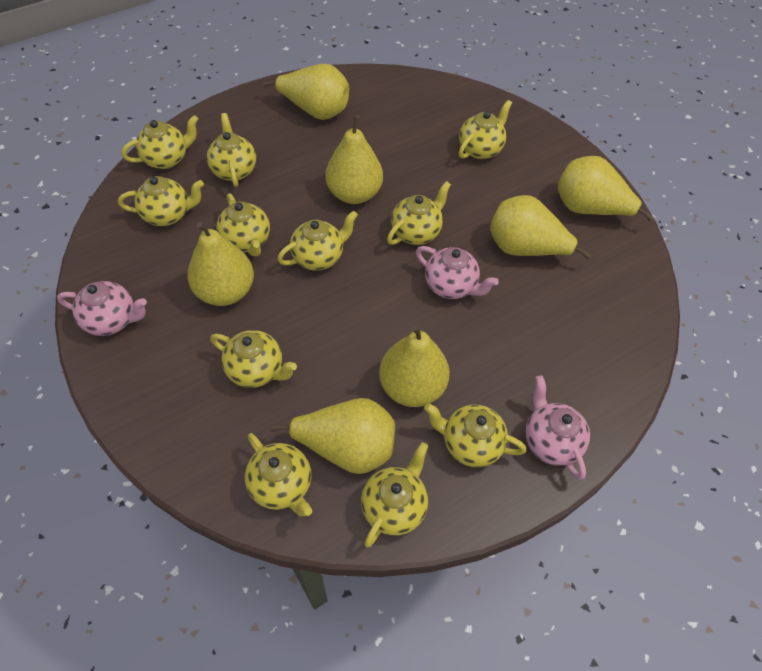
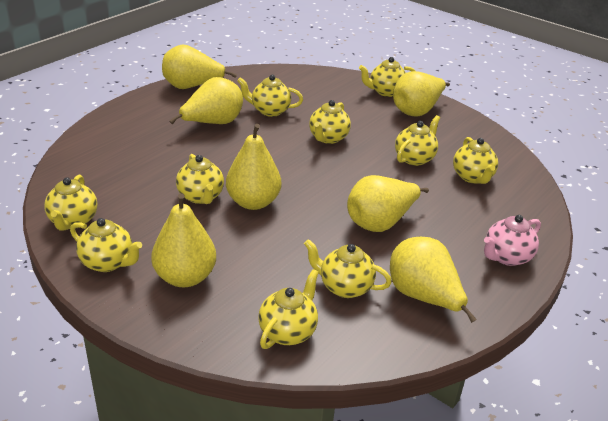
pink teapot: 3 -> 1
yellow teapot: 11 -> 10

